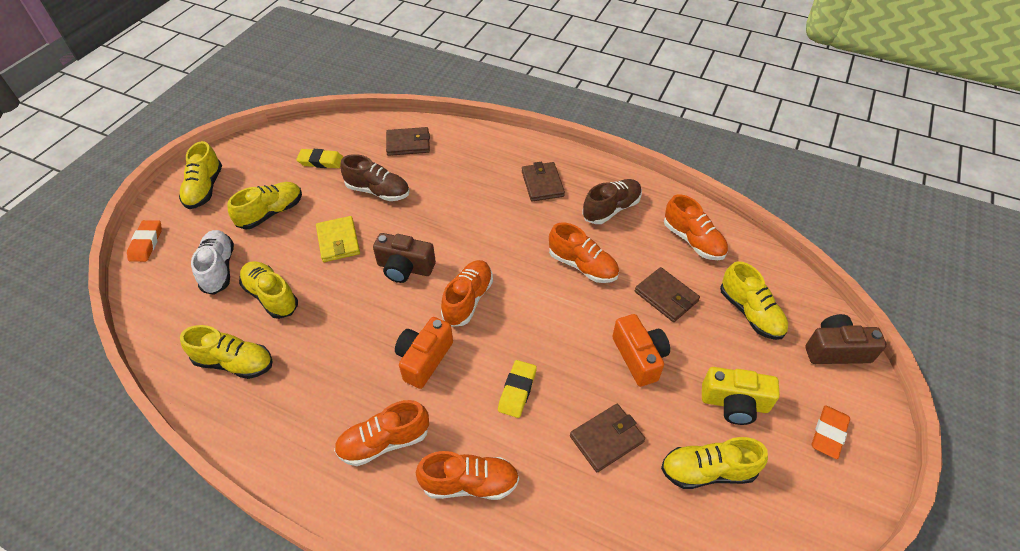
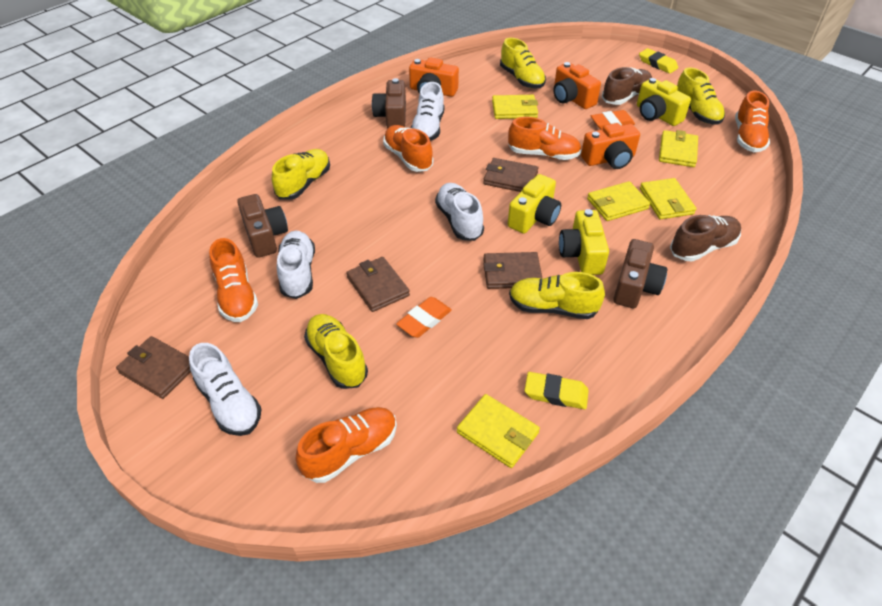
brown camera: 2 -> 3
orange camera: 2 -> 3
white shoe: 1 -> 4
yellow camera: 1 -> 3
yellow shoe: 6 -> 5
yellow wallet: 1 -> 5

